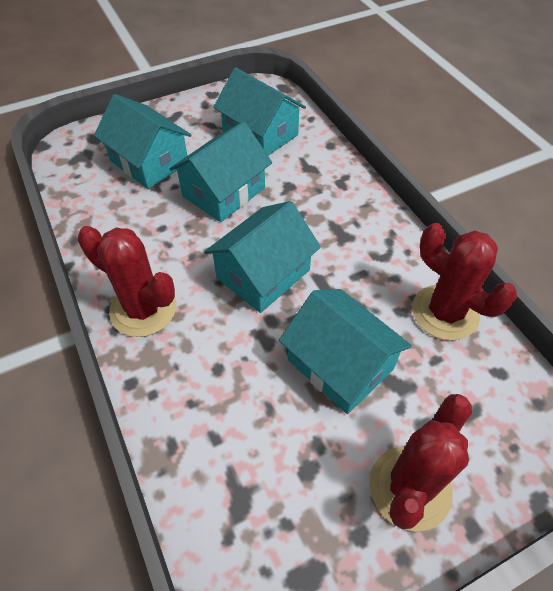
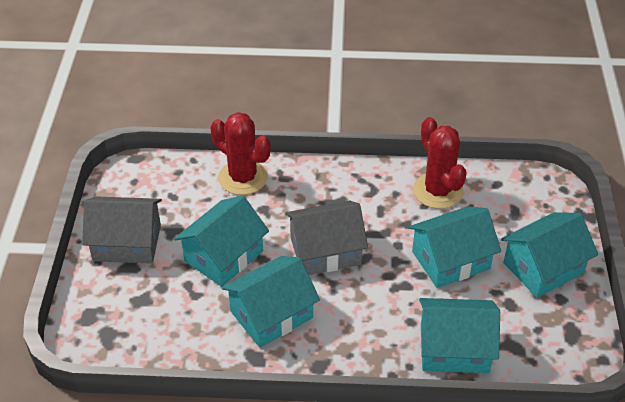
grey house: 0 -> 2
red cactus: 3 -> 2

